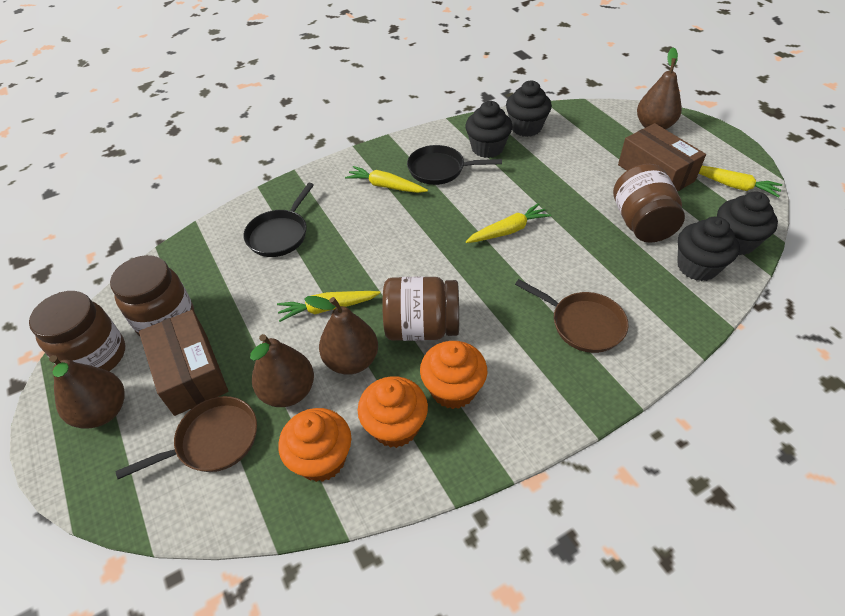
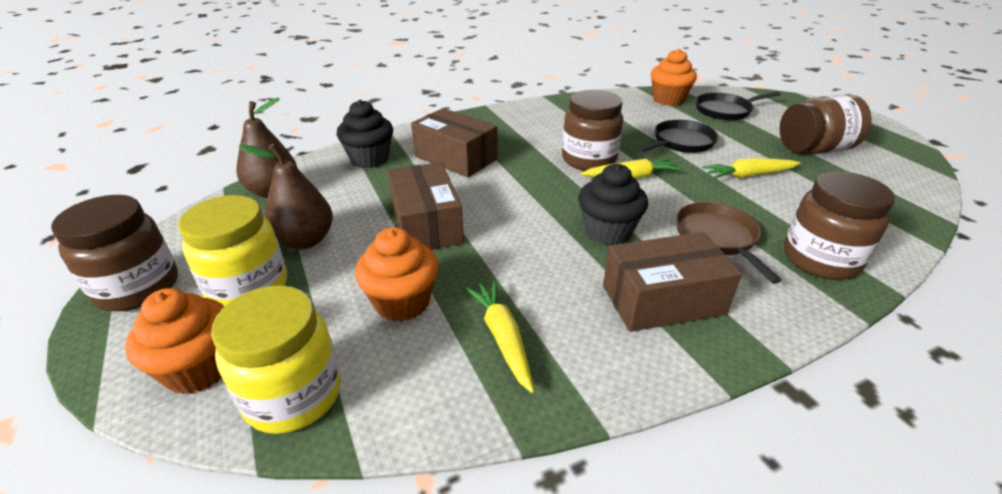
black cupcake: 4 -> 2
brown box: 2 -> 3
brown pan: 2 -> 1
brown pear: 4 -> 2
yellow carrot: 4 -> 3
yellow jar: 0 -> 2

